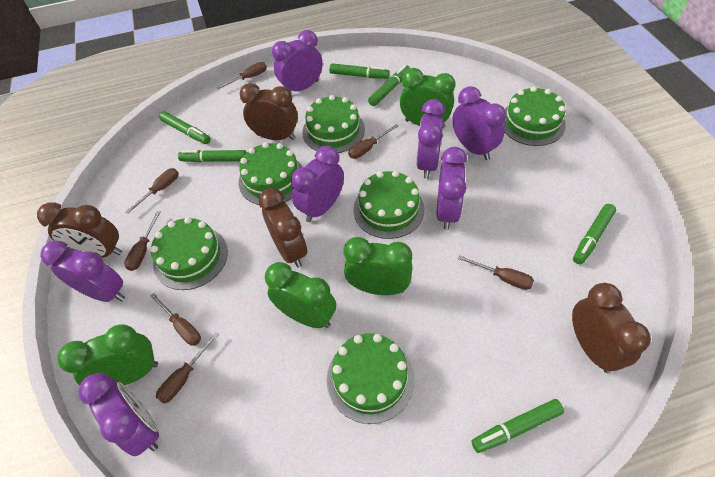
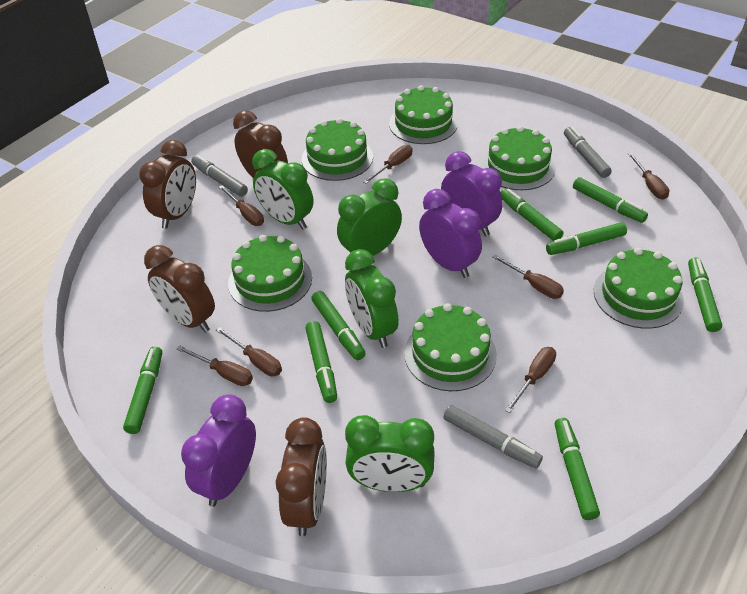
green marker: 6 -> 8
grey marker: 0 -> 3
purple clock: 7 -> 3

